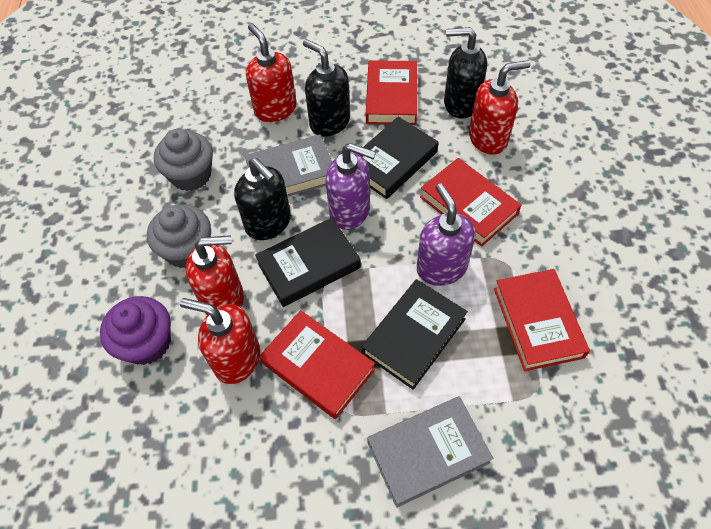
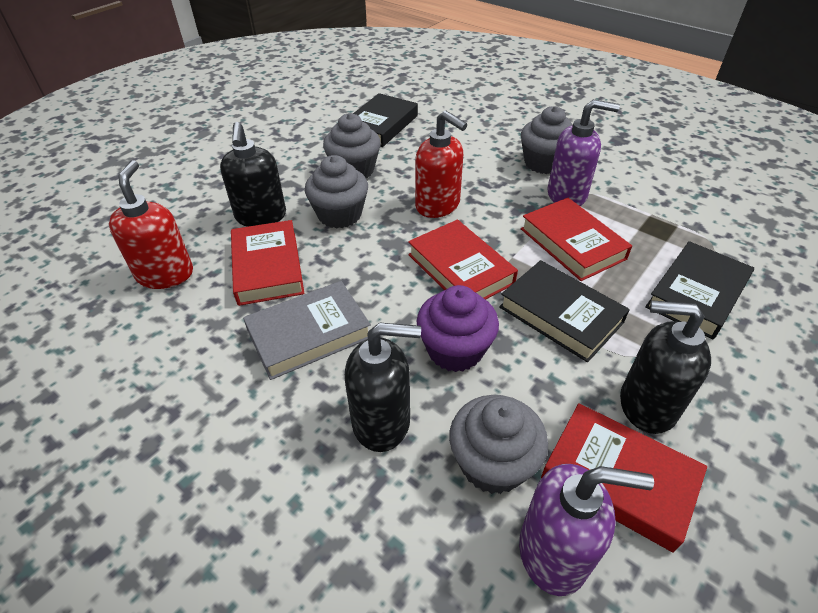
grey book: 2 -> 1
grey cupcake: 2 -> 4
red soap dispenser: 4 -> 2

